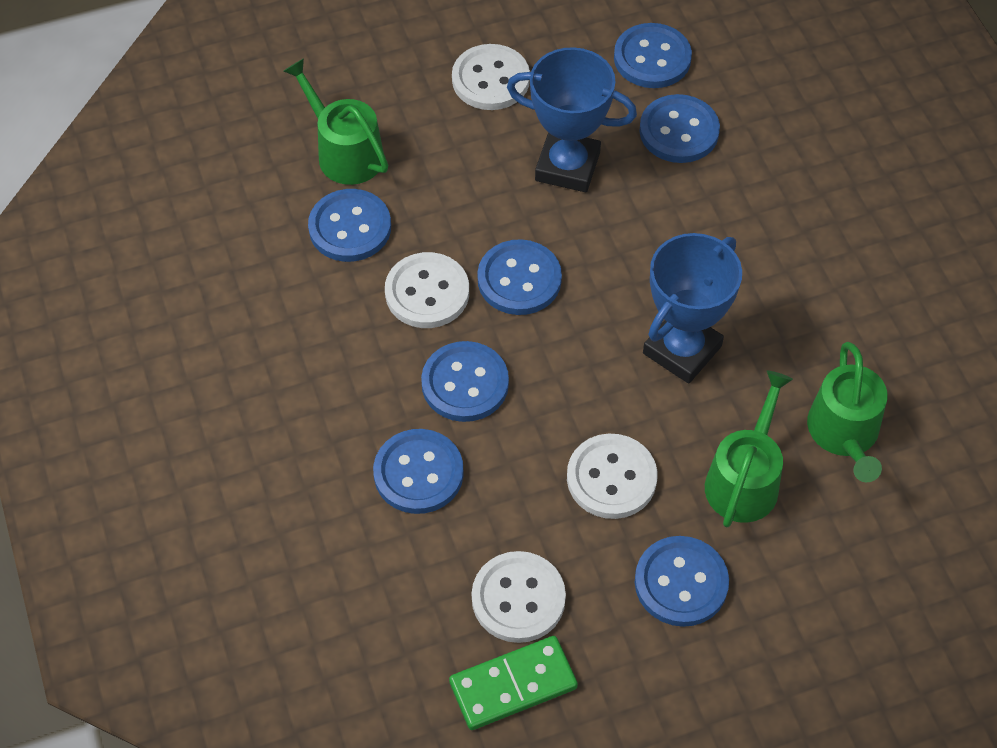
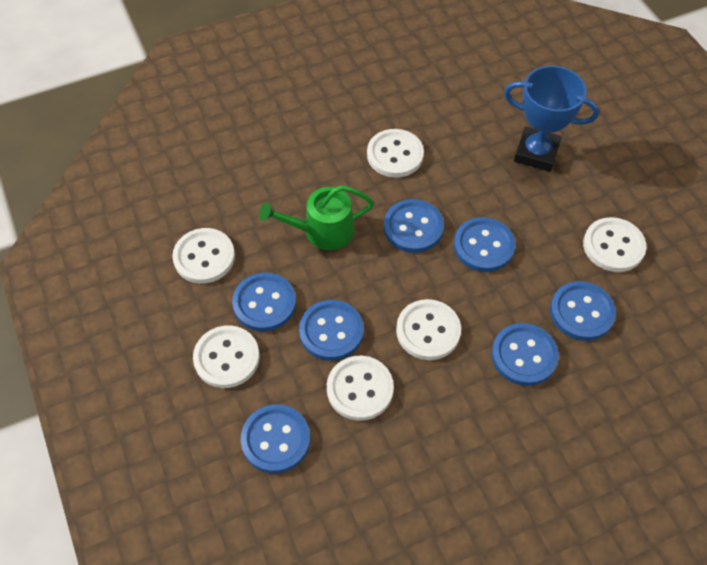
blue trophy: 2 -> 1
green domino: 1 -> 0
green watering can: 3 -> 1
white button: 4 -> 6

